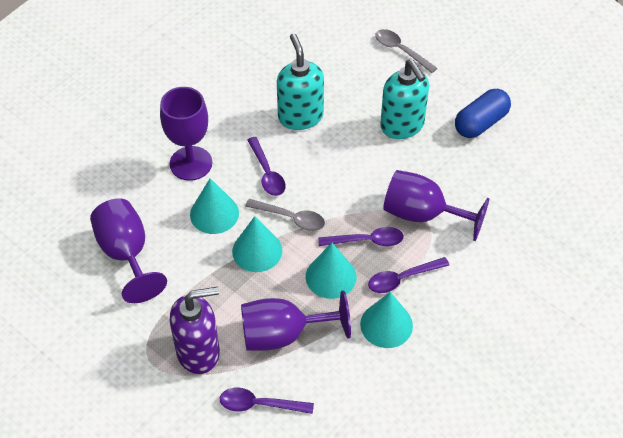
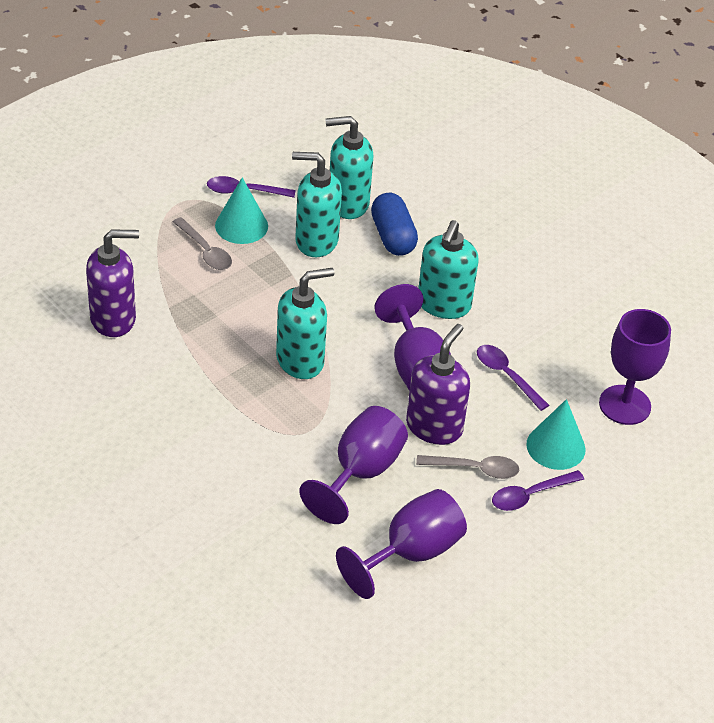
purple soap dispenser: 1 -> 2
purple spoon: 4 -> 3
turquoise cone: 4 -> 2
turquoise soap dispenser: 2 -> 4

